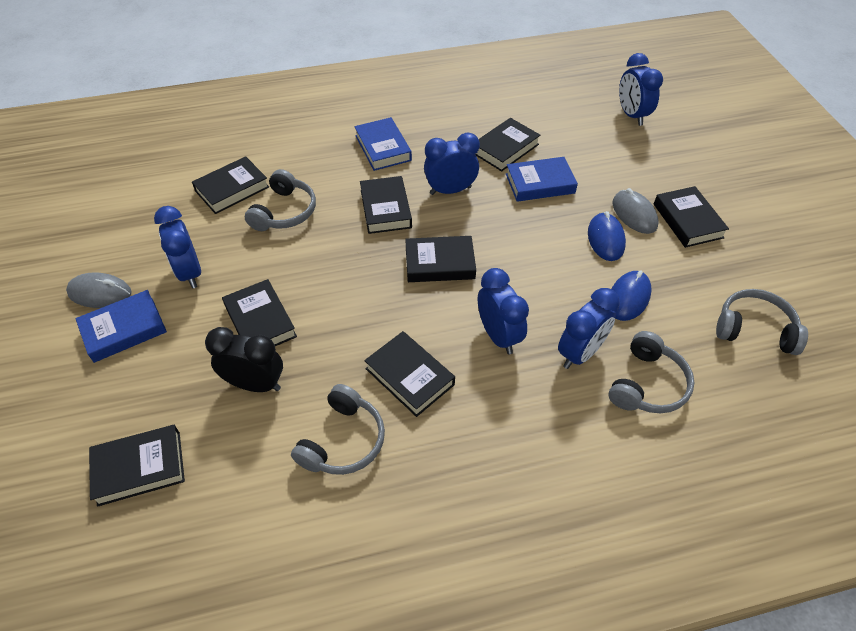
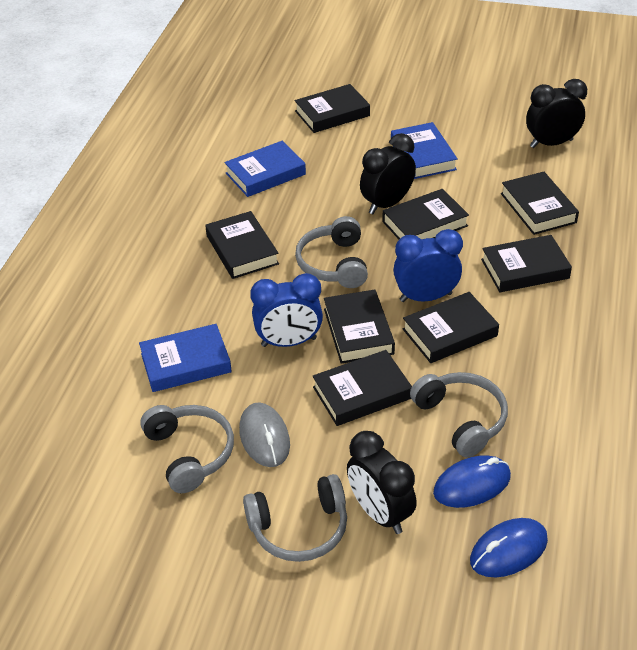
black clock: 1 -> 3
blue clock: 5 -> 2
grey mouse: 2 -> 1

